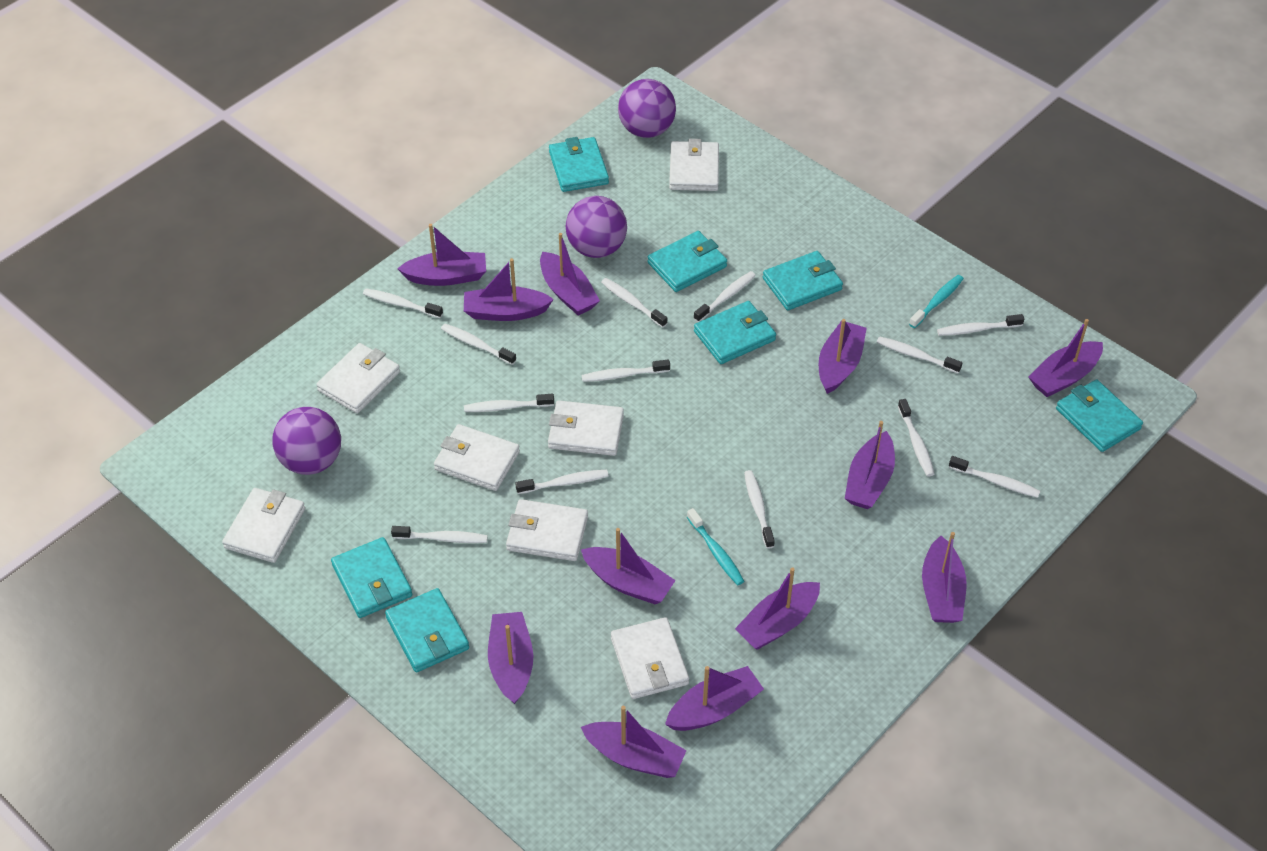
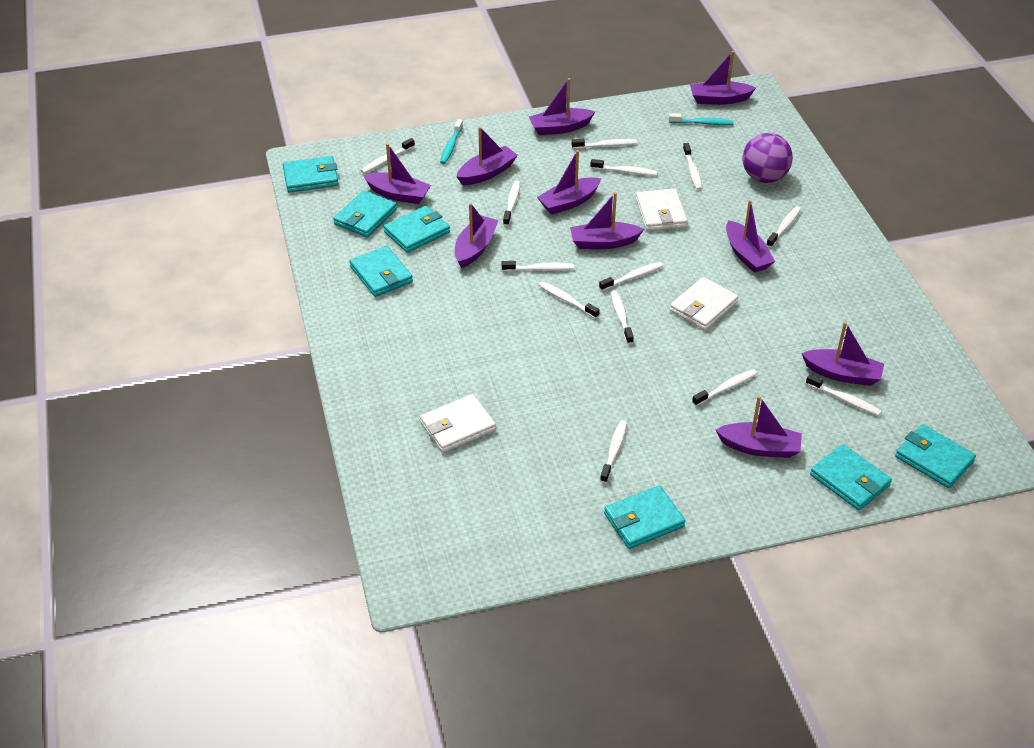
purple ball: 3 -> 1
purple boat: 12 -> 10
white wallet: 7 -> 3

